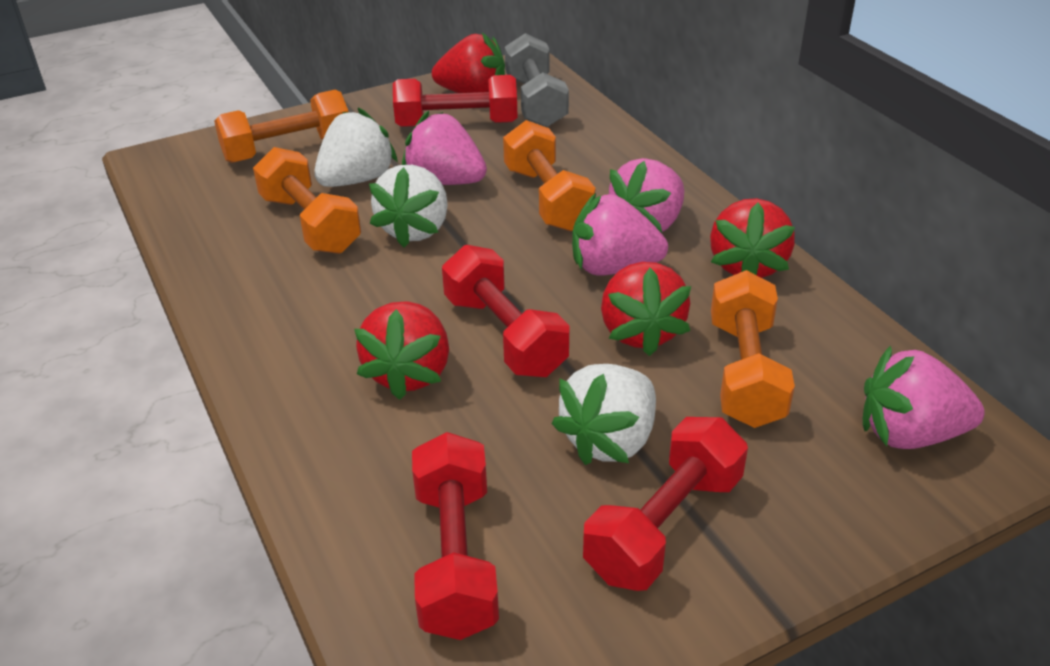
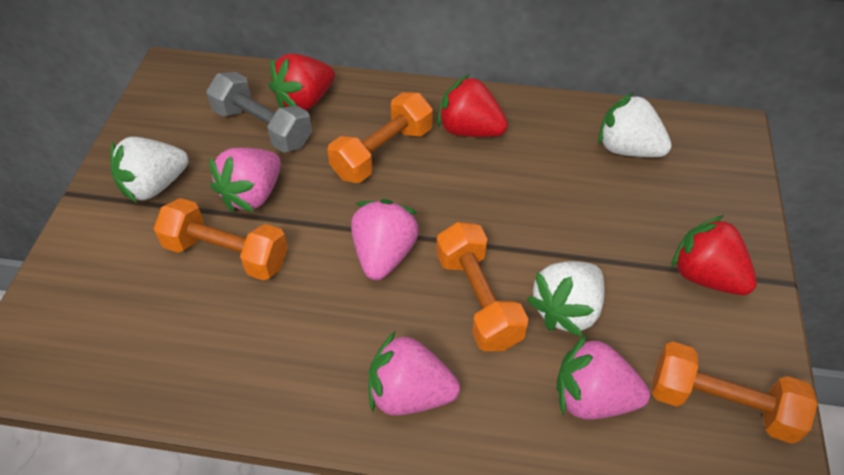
red dumbbell: 4 -> 0
red strawberry: 4 -> 3

